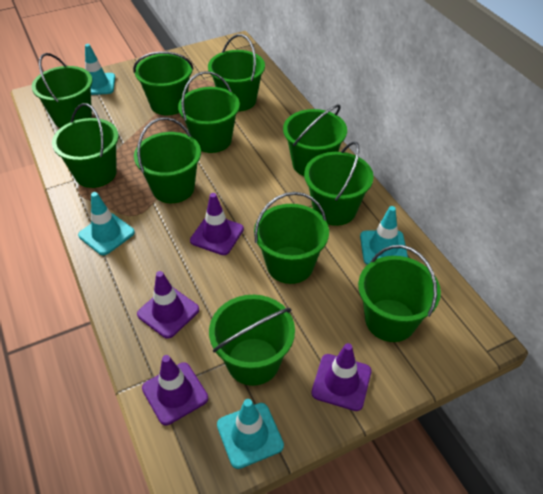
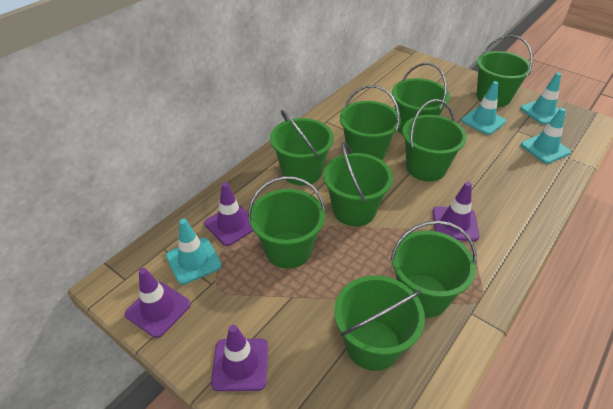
green bucket: 11 -> 9

